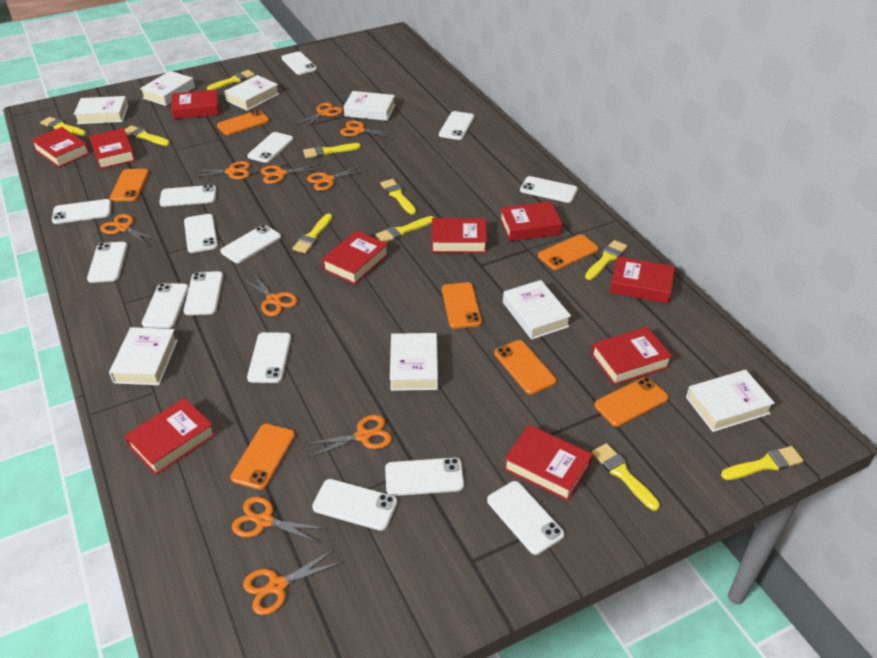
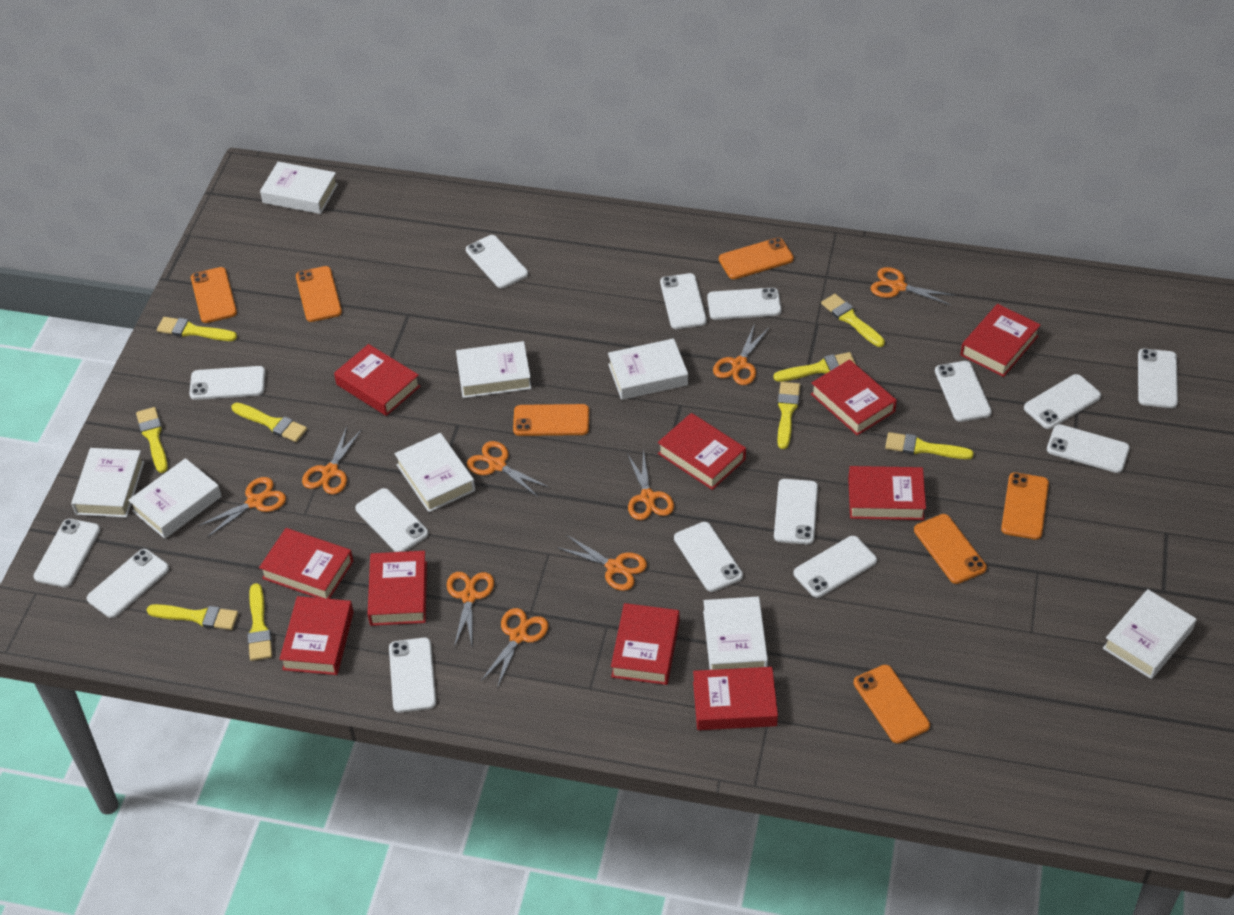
orange scissors: 10 -> 9
yellow brush: 10 -> 9

